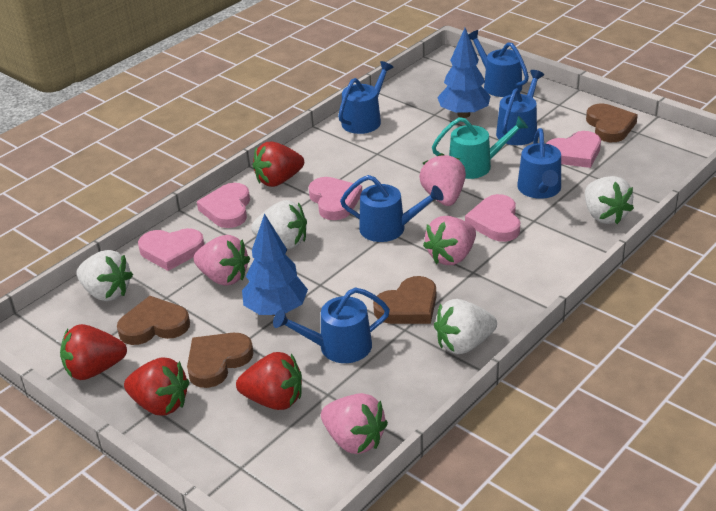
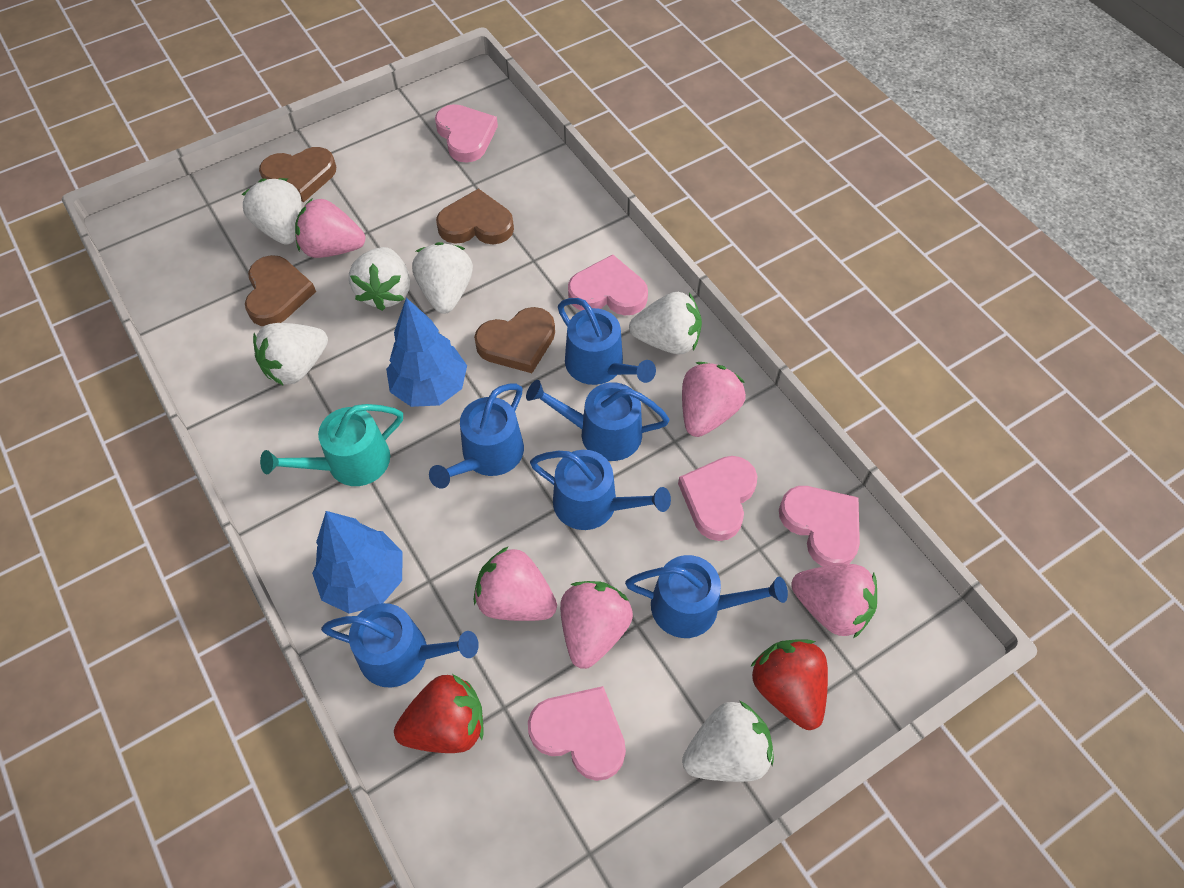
pink strawberry: 4 -> 5
red strawberry: 4 -> 2
white strawberry: 4 -> 6

